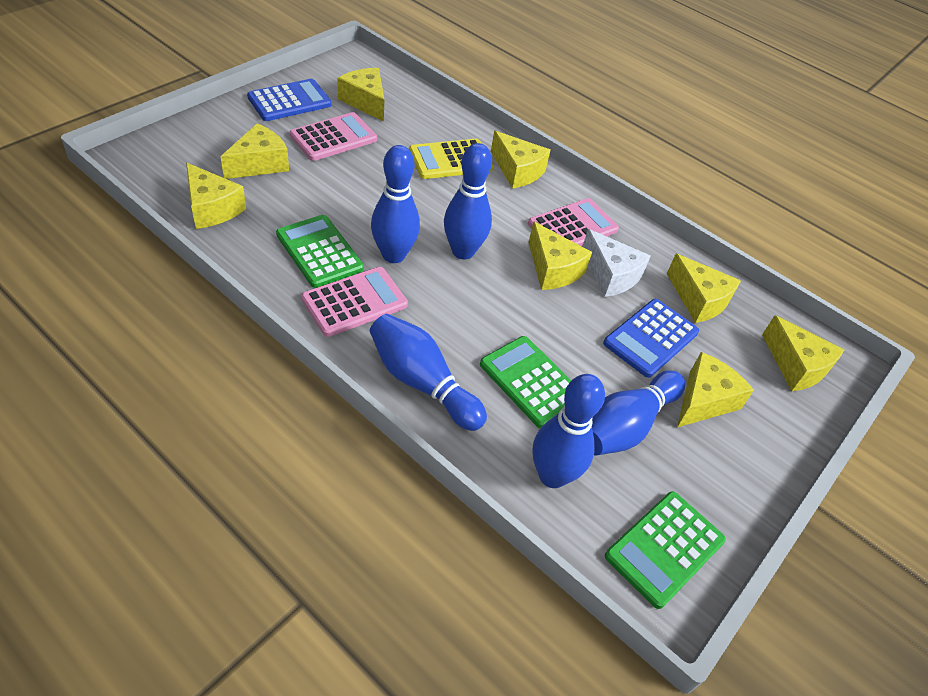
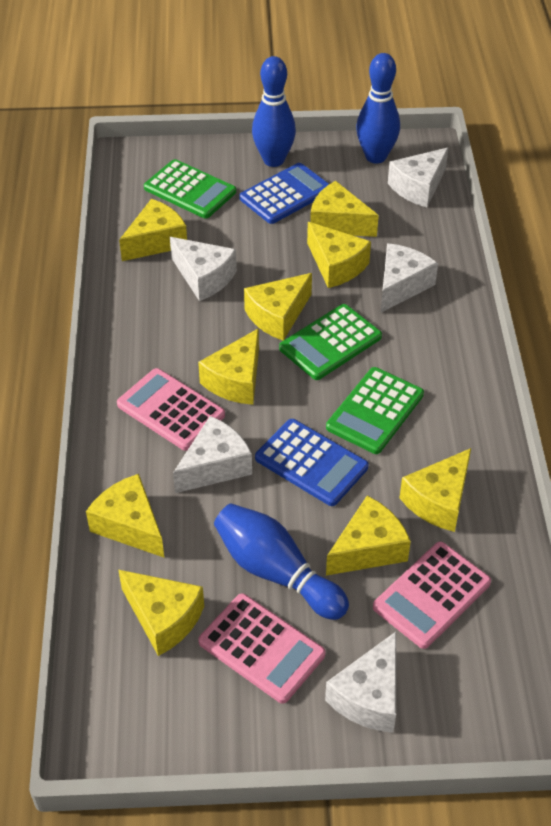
blue bowling pin: 5 -> 3
white cheese: 1 -> 5
yellow calculator: 1 -> 0
yellow cheese: 8 -> 9

